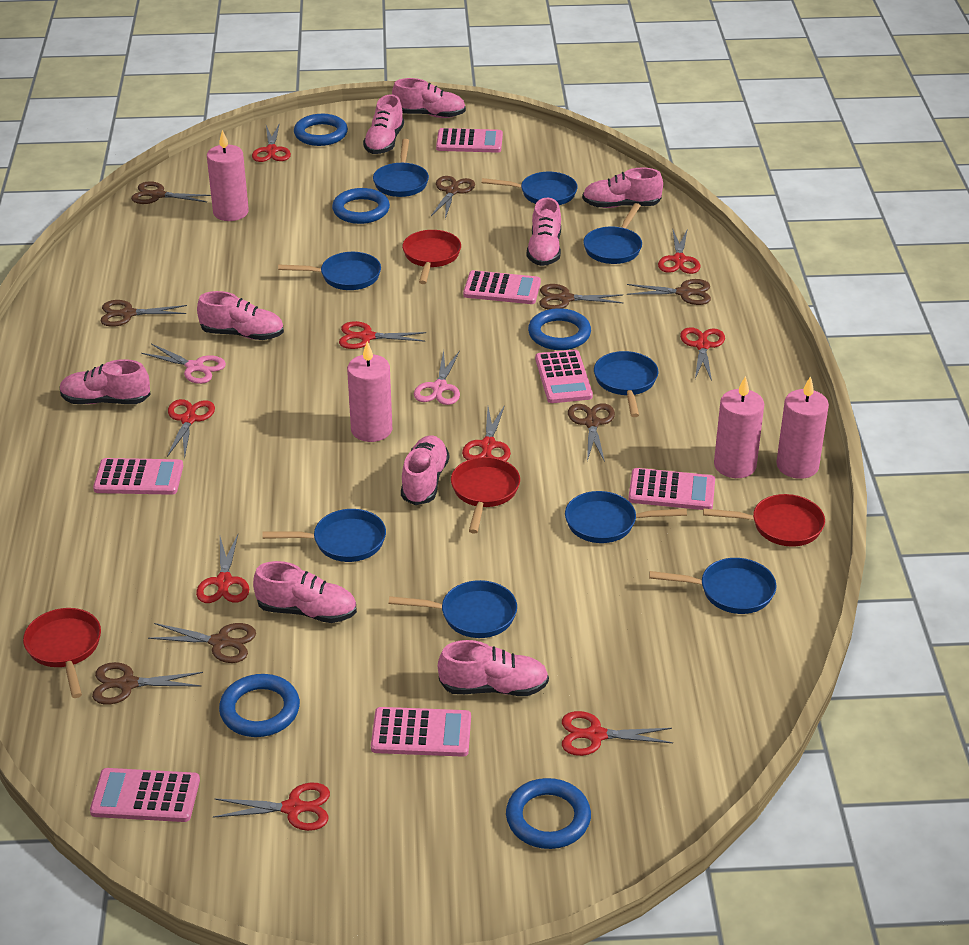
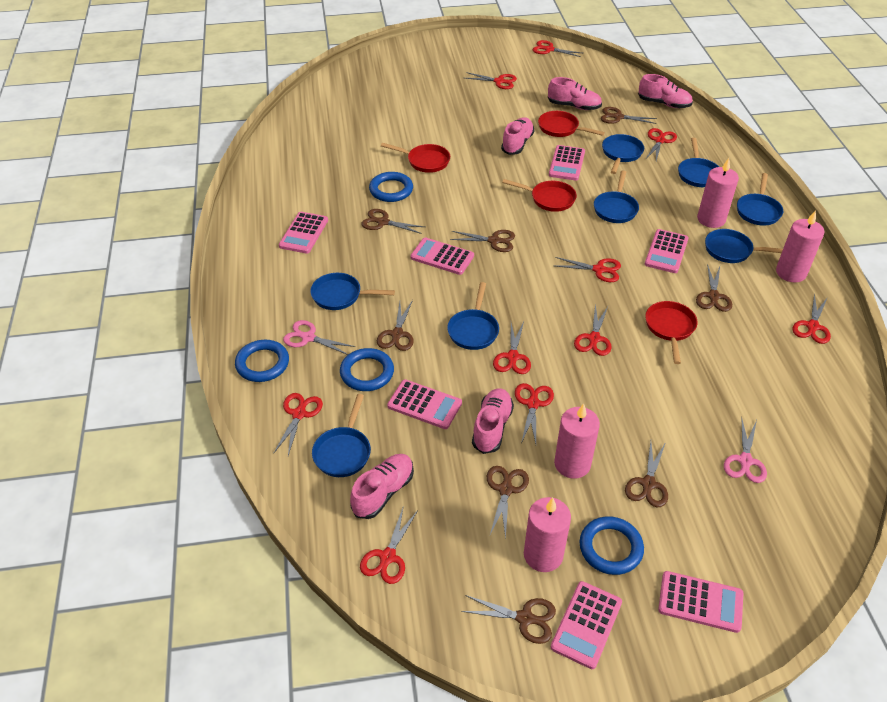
blue pan: 9 -> 8
blue ring: 5 -> 4
pink shoe: 9 -> 5
red scissors: 9 -> 10

